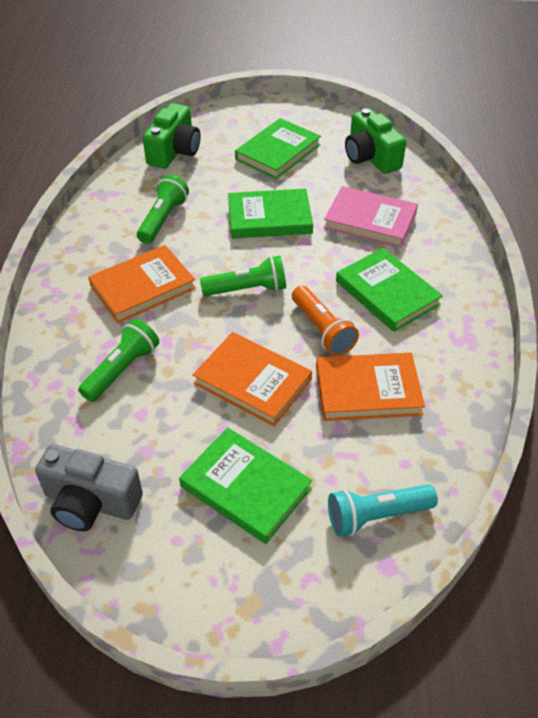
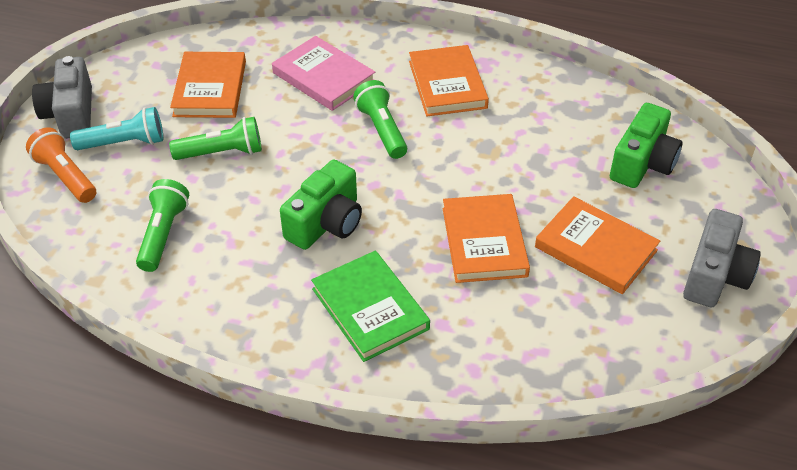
green book: 4 -> 1
grey camera: 1 -> 2
orange book: 3 -> 4

